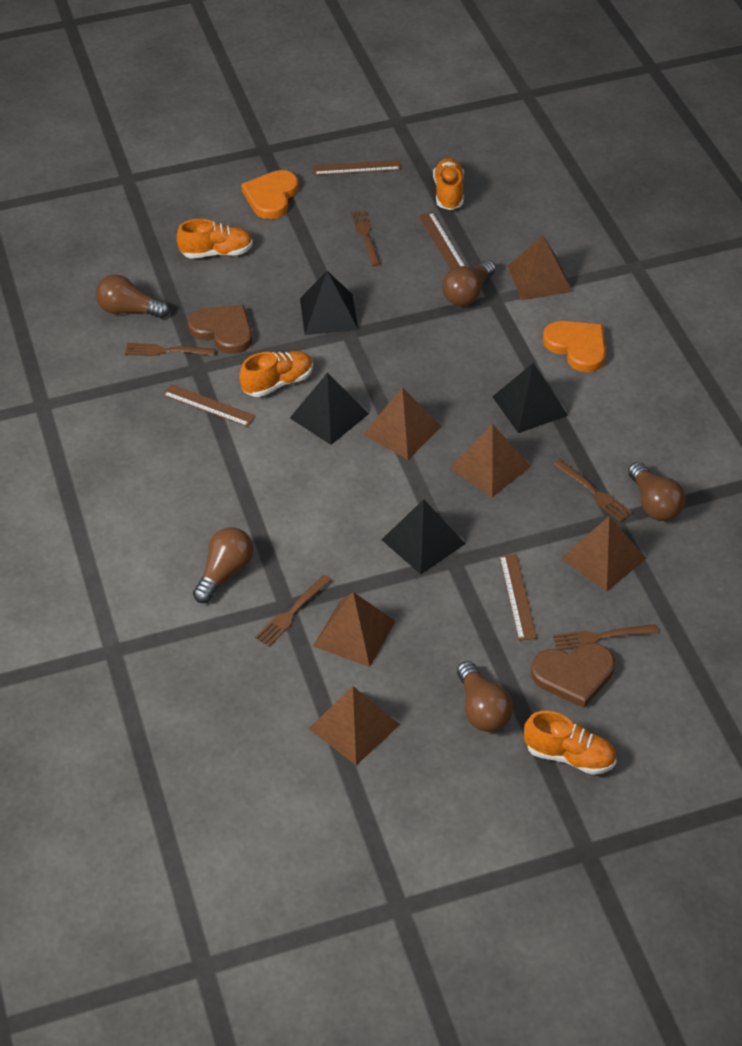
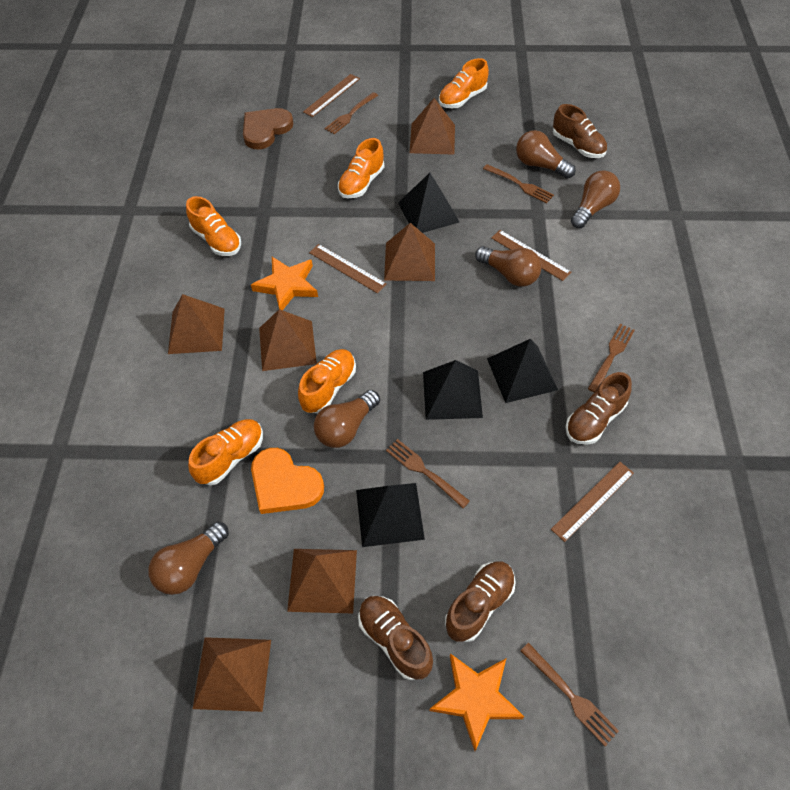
brown heart: 2 -> 1
brown shoe: 0 -> 4
orange heart: 2 -> 1
orange shoe: 4 -> 5
orange star: 0 -> 2

